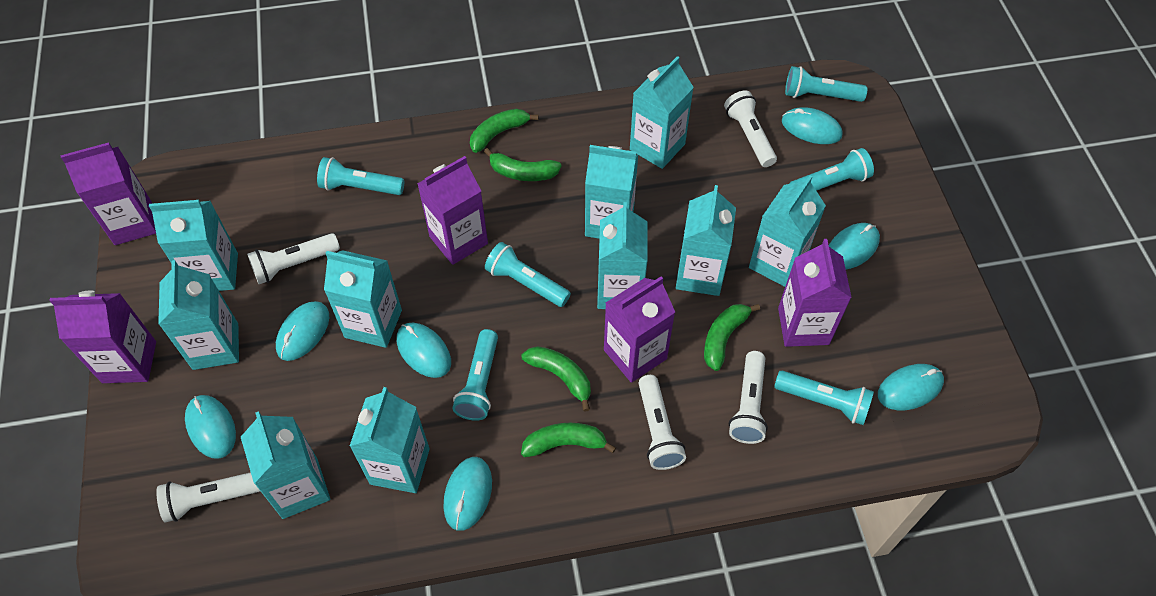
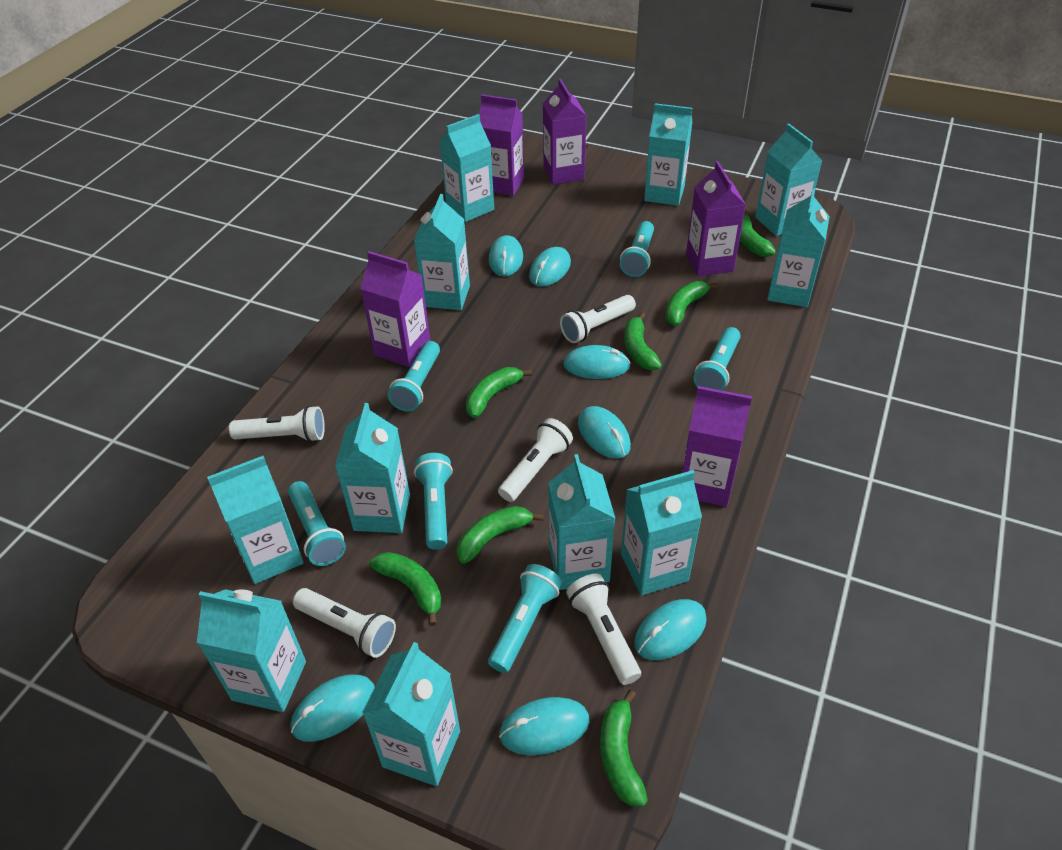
green banana: 5 -> 7
turquoise carton: 10 -> 11

